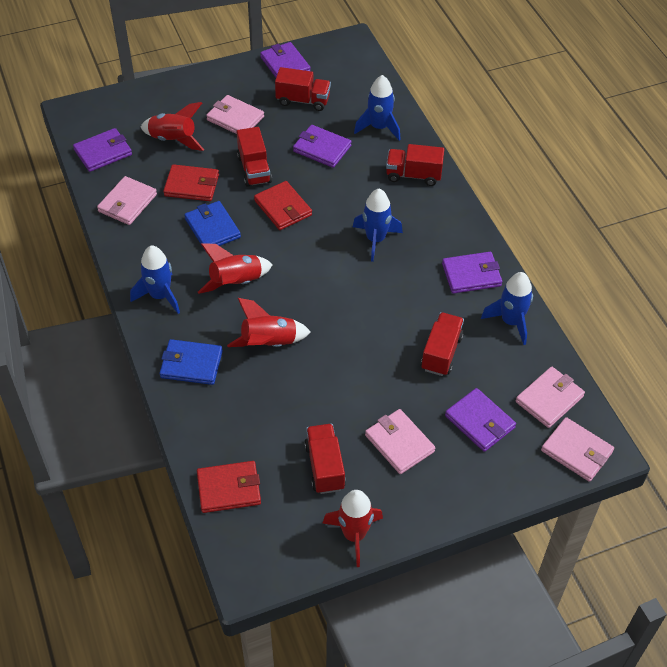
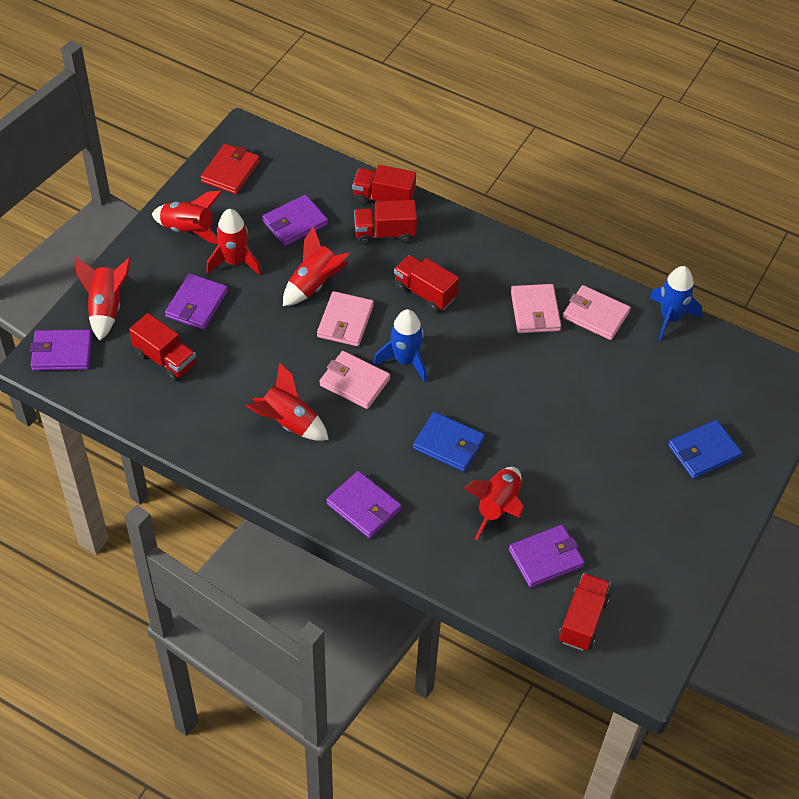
blue rocket: 4 -> 2
pink wallet: 5 -> 4
red rocket: 4 -> 6
red wallet: 3 -> 1

